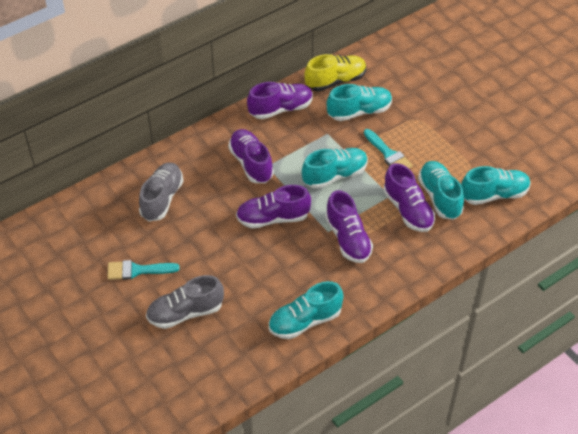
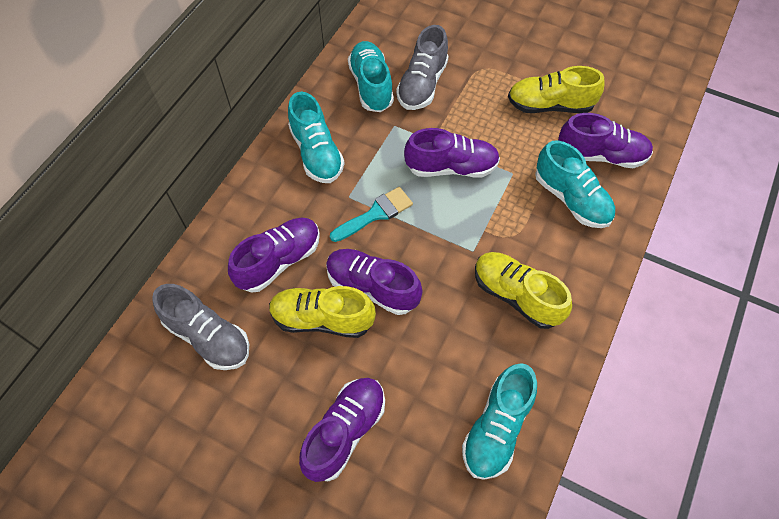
turquoise brush: 2 -> 1
turquoise shoe: 5 -> 4
yellow shoe: 1 -> 3

